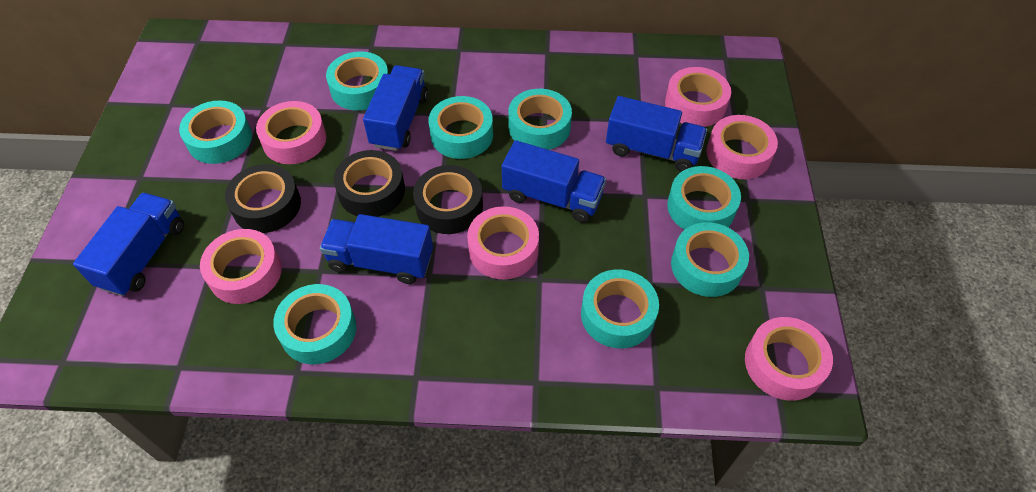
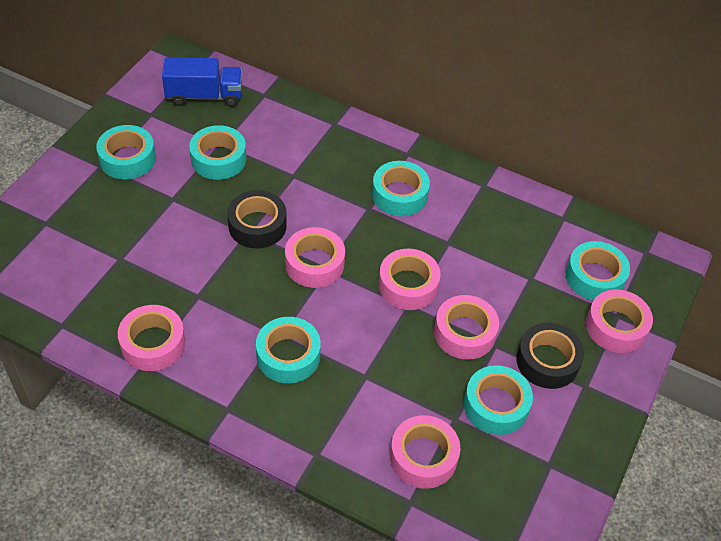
black tape: 3 -> 2
blue truck: 5 -> 1
turquoise tape: 8 -> 6

